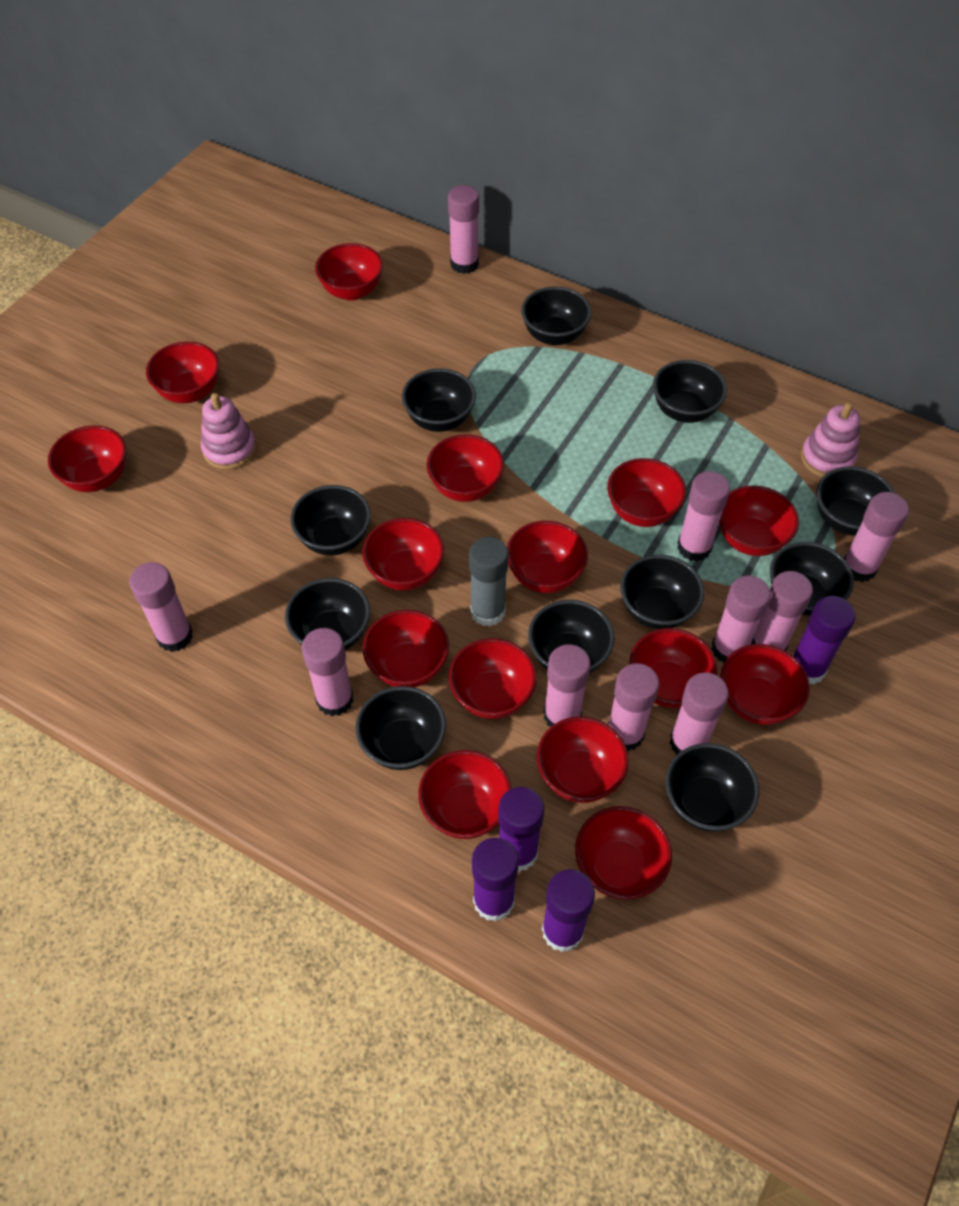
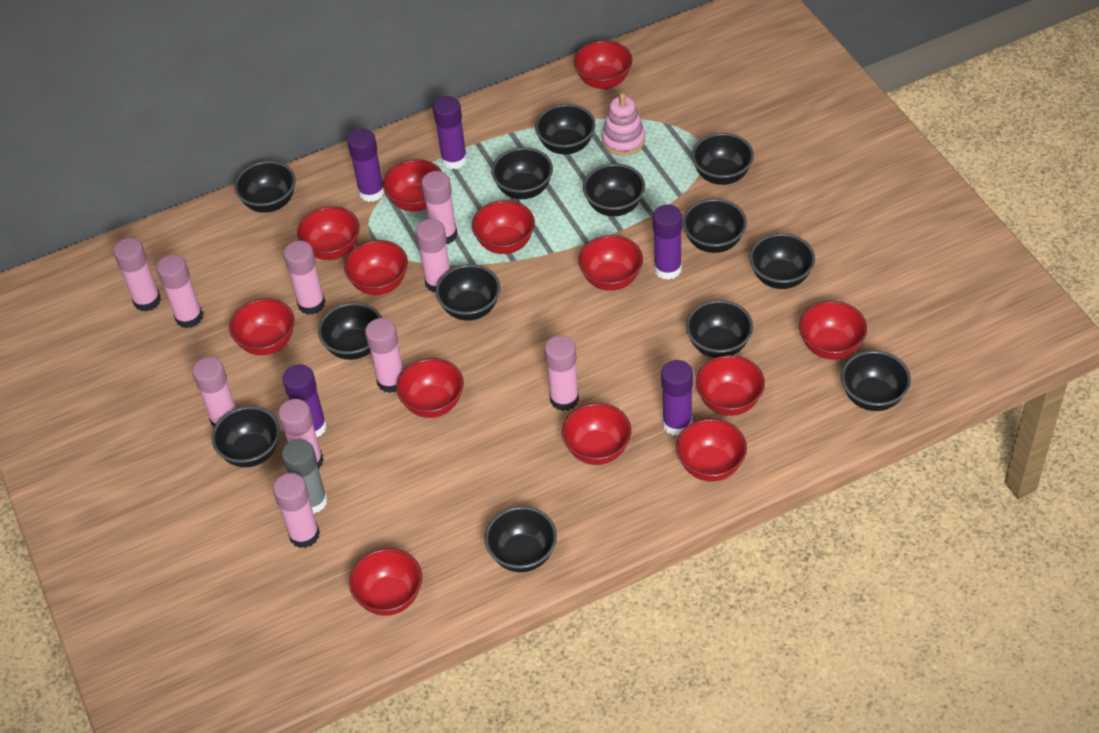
black bowl: 11 -> 13
pink stacking toy: 2 -> 1
purple glue stick: 4 -> 5
red bowl: 15 -> 13

